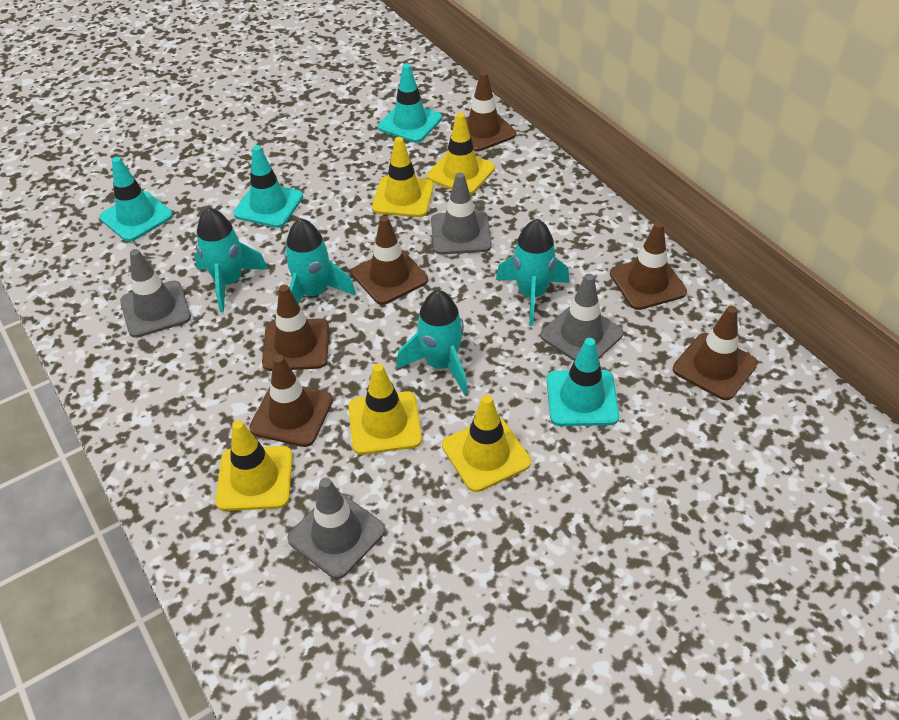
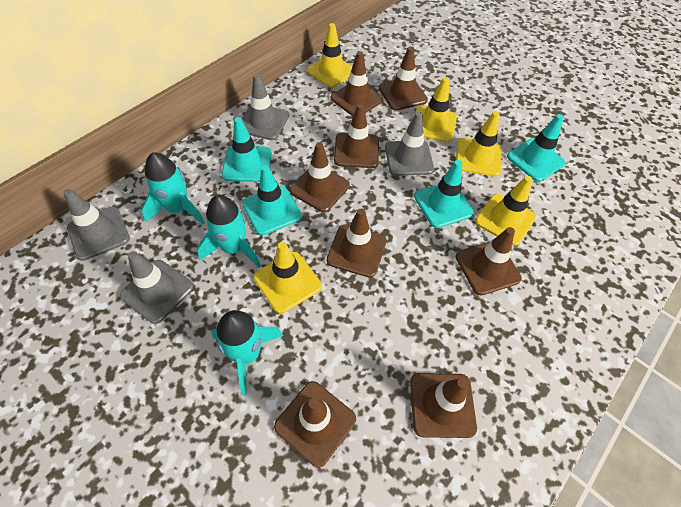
brown traffic cone: 6 -> 8
turquoise rocket: 4 -> 3

